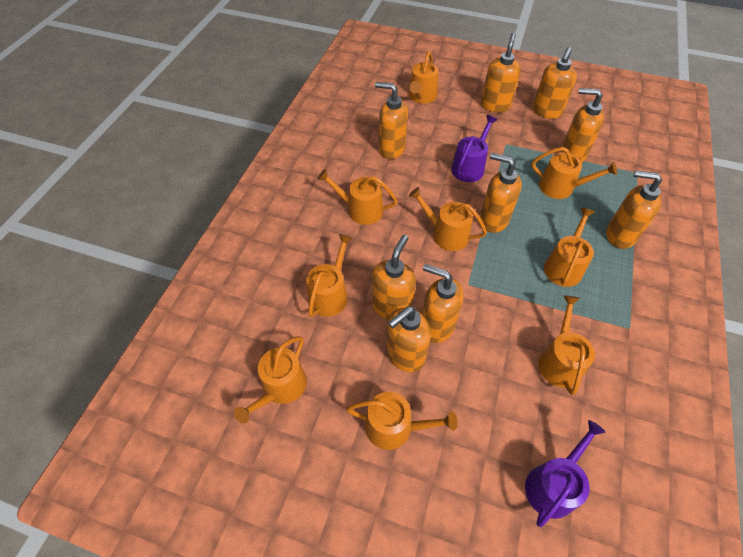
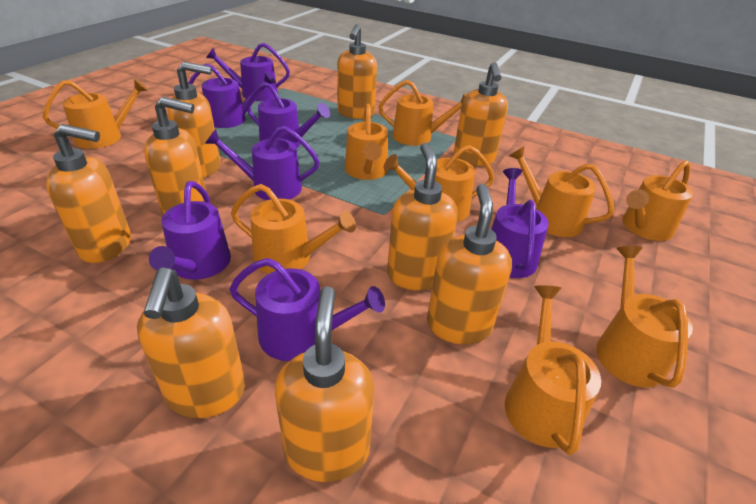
purple watering can: 2 -> 7

